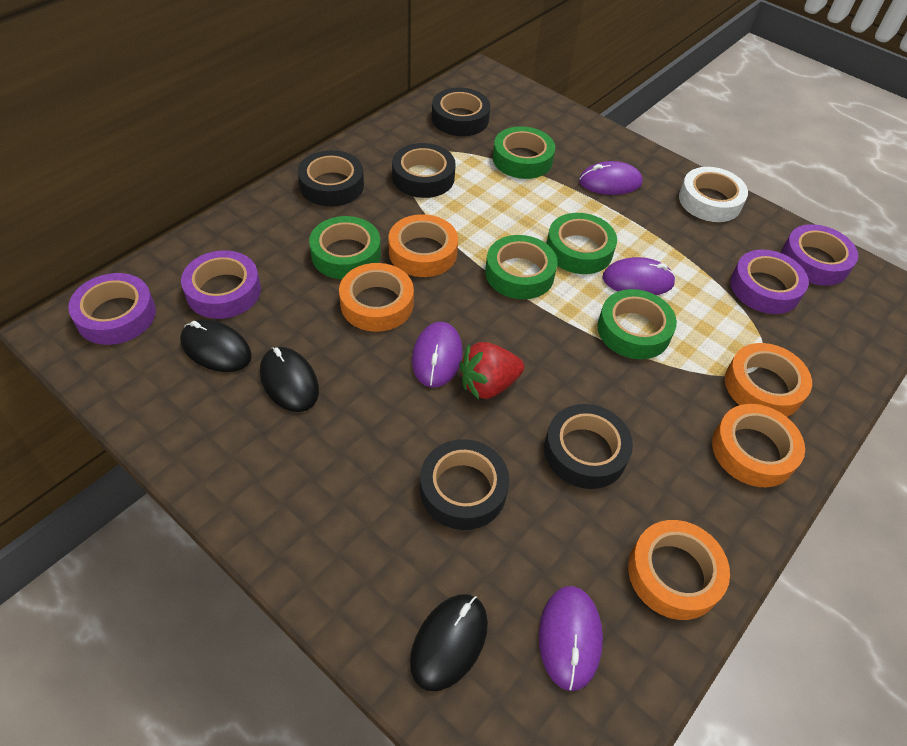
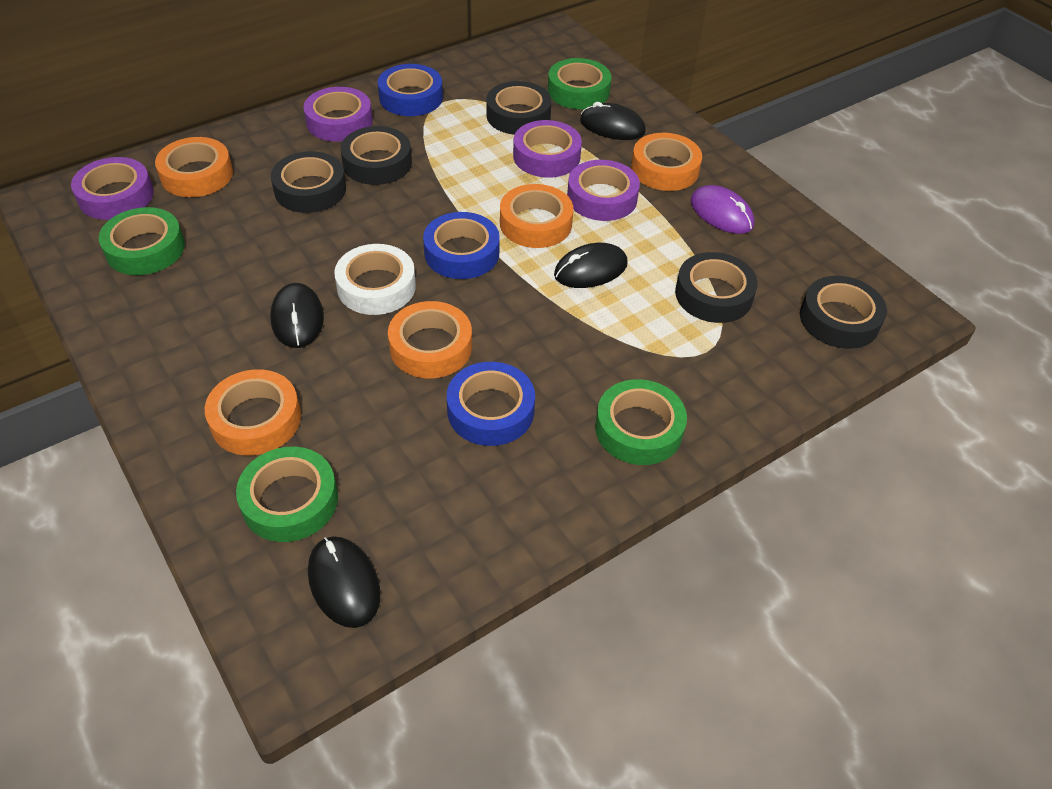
black mouse: 3 -> 4
blue tape: 0 -> 3
green tape: 5 -> 4
purple mouse: 4 -> 1
red strawberry: 1 -> 0

